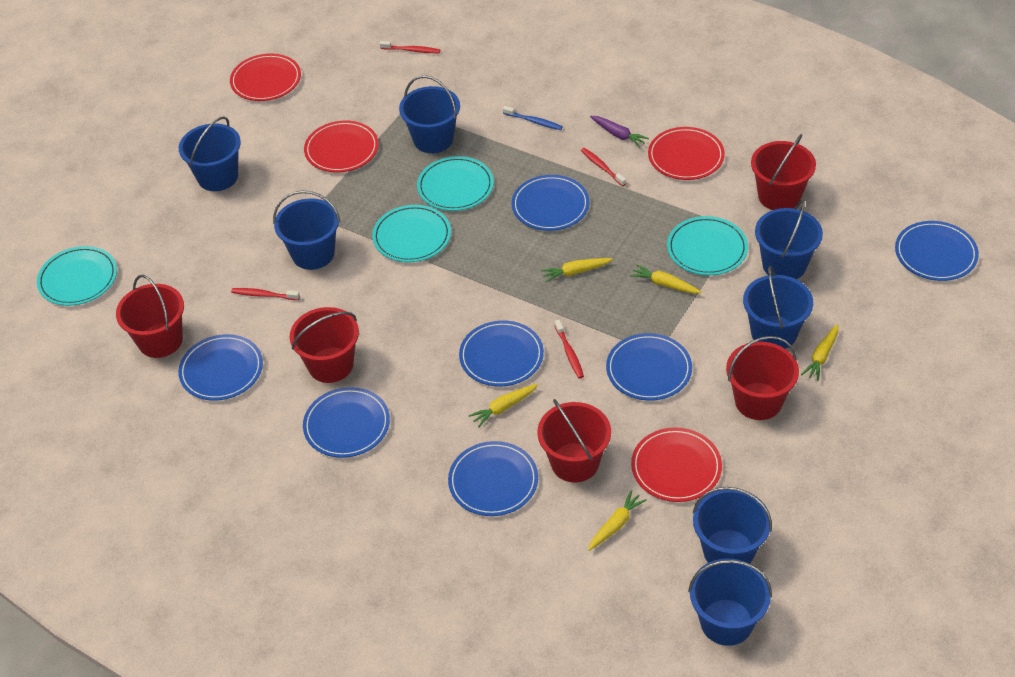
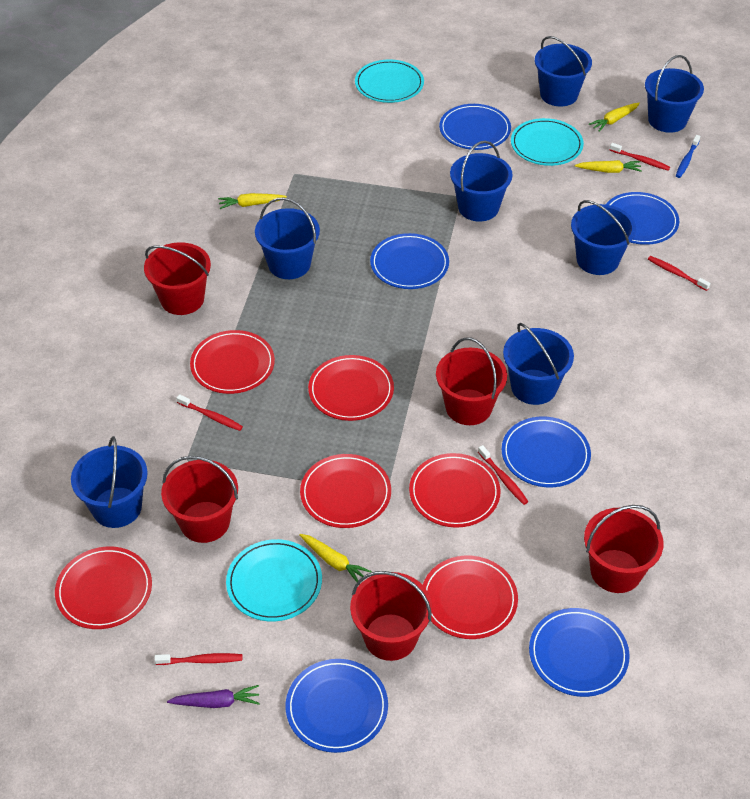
blue plate: 7 -> 6
red plate: 4 -> 6
red toothbrush: 4 -> 5
turquoise plate: 4 -> 3
yellow carrot: 5 -> 4

